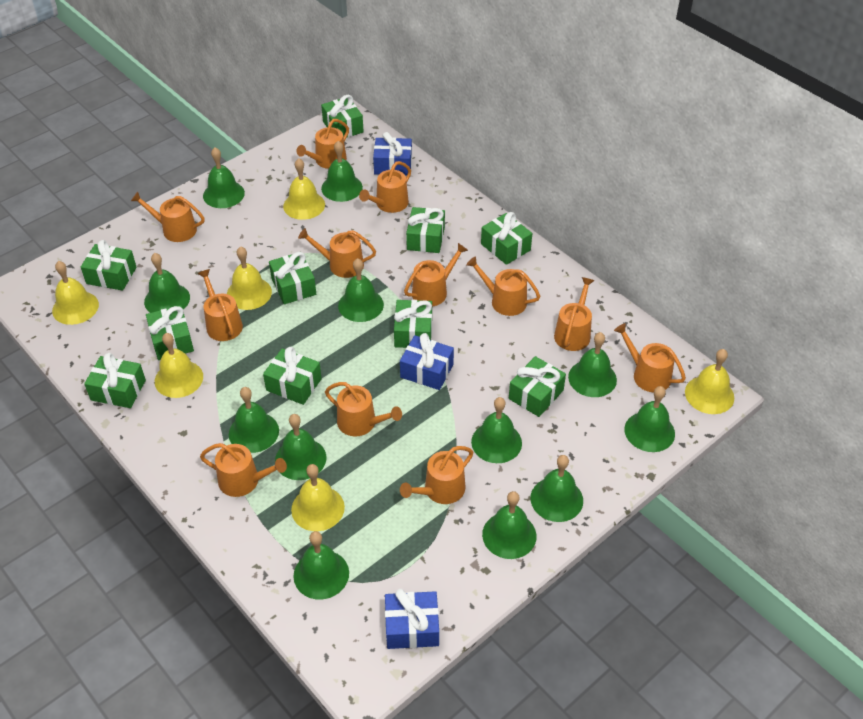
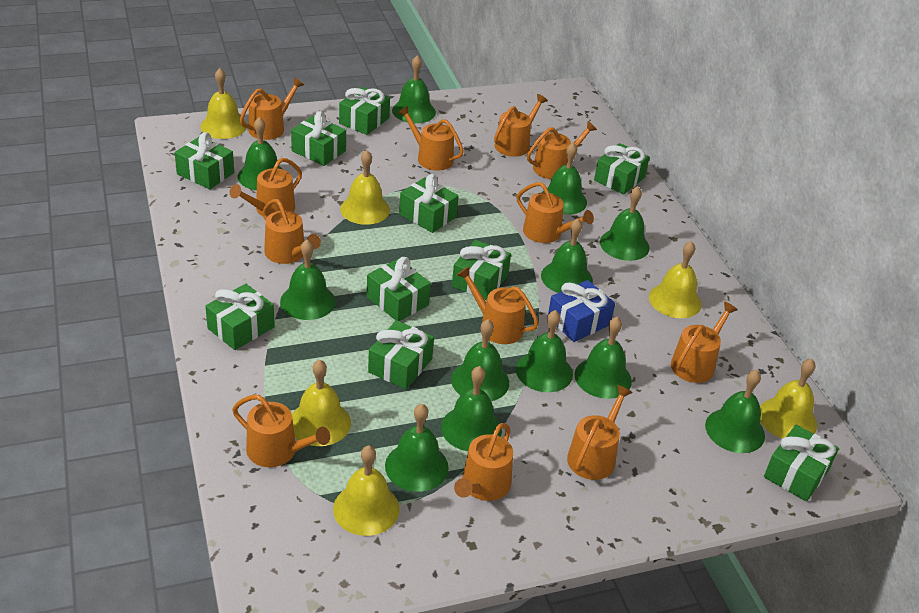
blue gift: 3 -> 1

